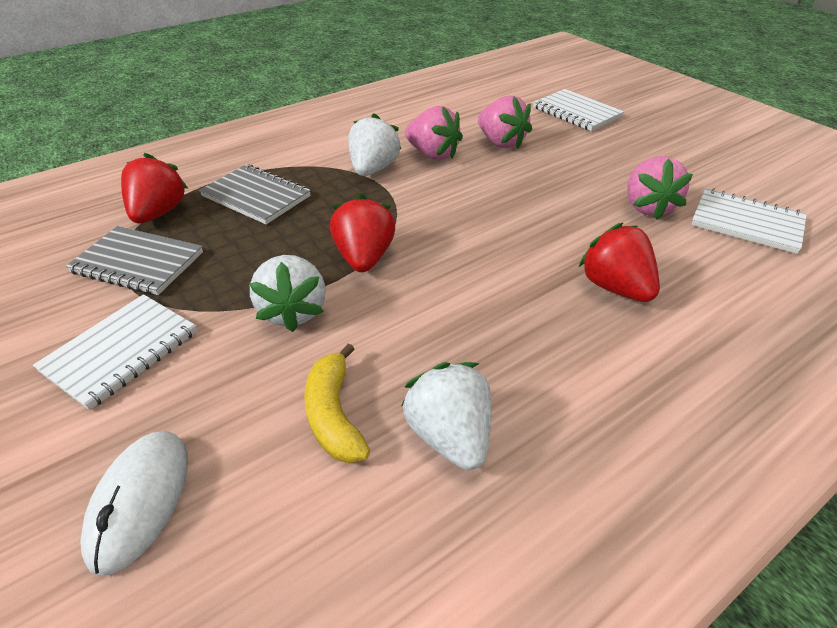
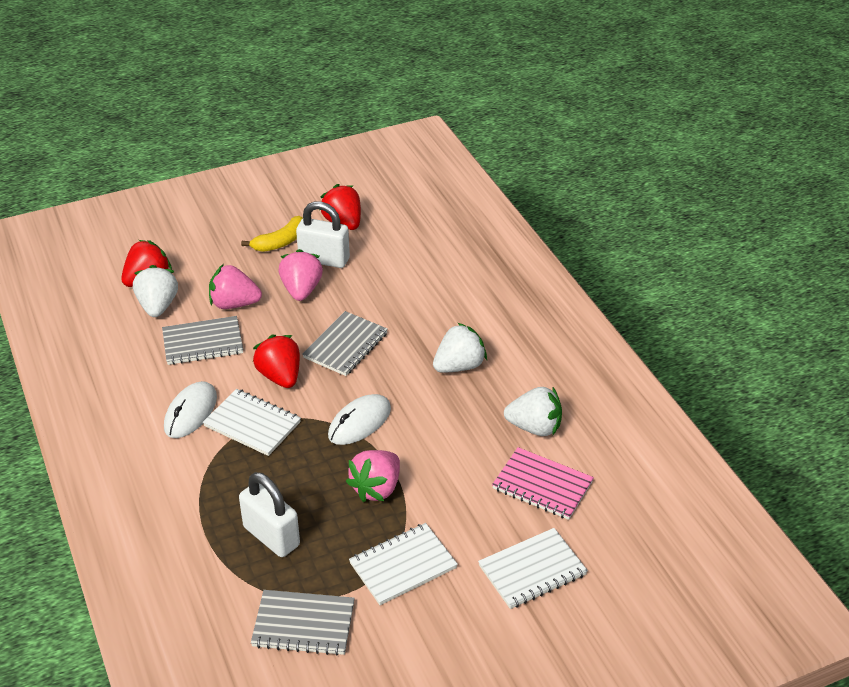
grey notebook: 2 -> 3
pink notebook: 0 -> 1
white mouse: 1 -> 2
white padlock: 0 -> 2

